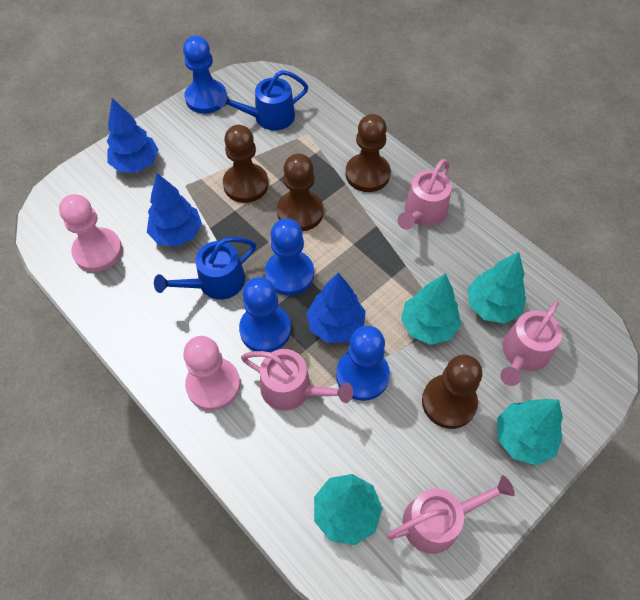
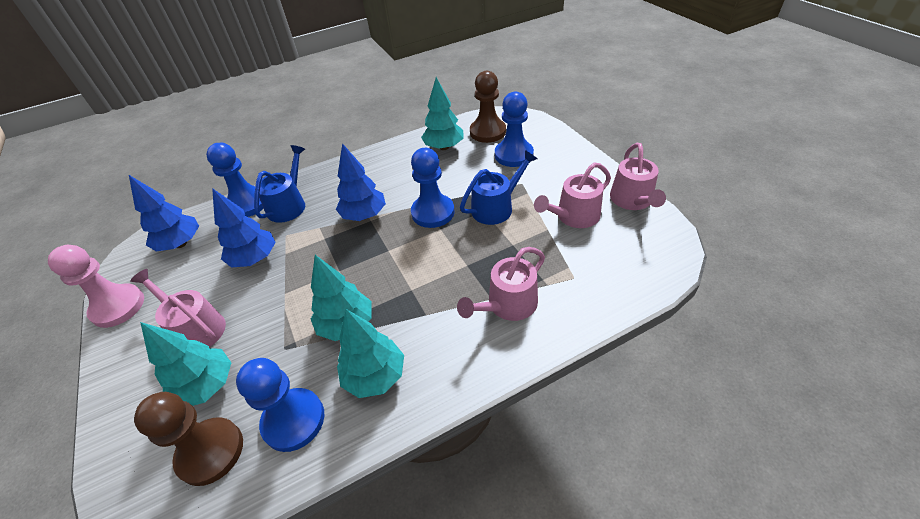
brown pawn: 4 -> 2
pink pawn: 2 -> 1

